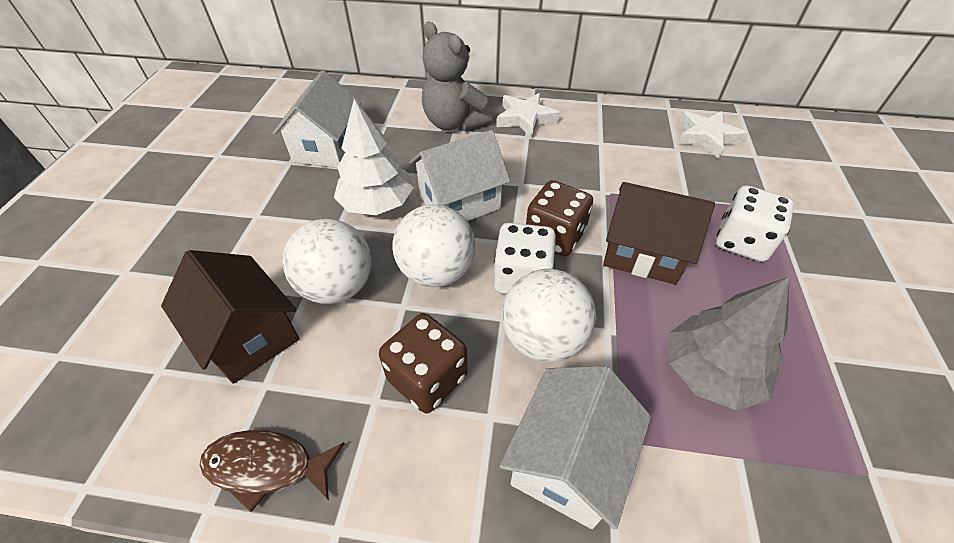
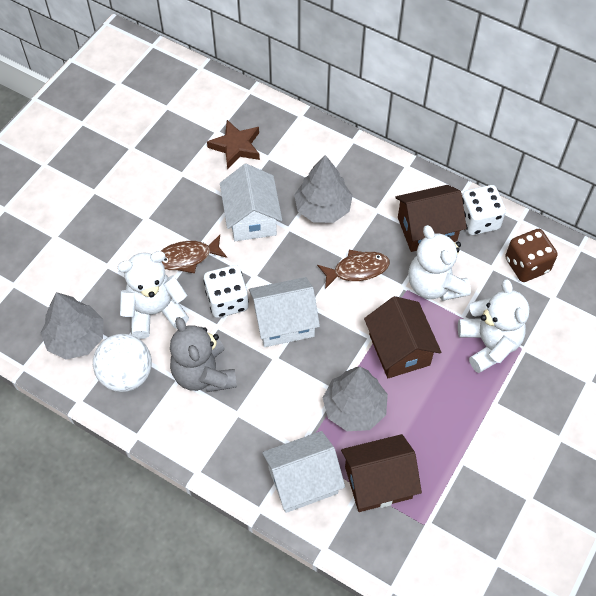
brown dice: 2 -> 1
brown fish: 1 -> 2
brown house: 2 -> 3
brown star: 0 -> 1
grey tree: 1 -> 3
white ball: 3 -> 1
white star: 2 -> 0
white teddy bear: 0 -> 3
white tree: 1 -> 0

